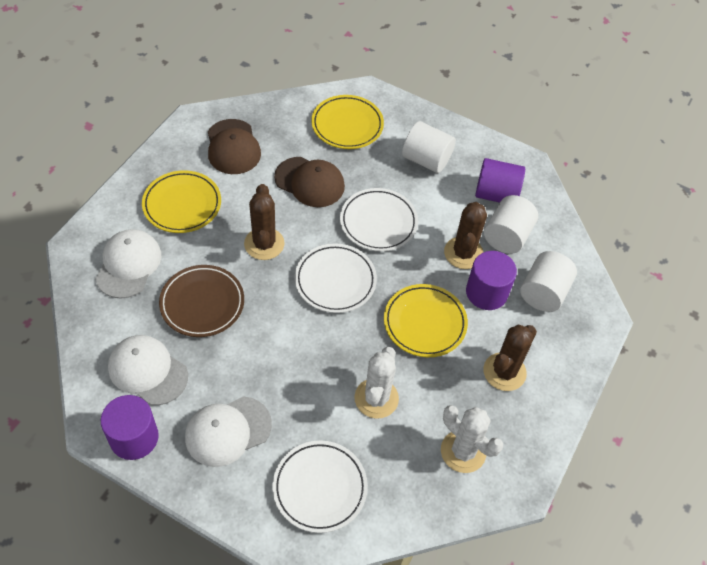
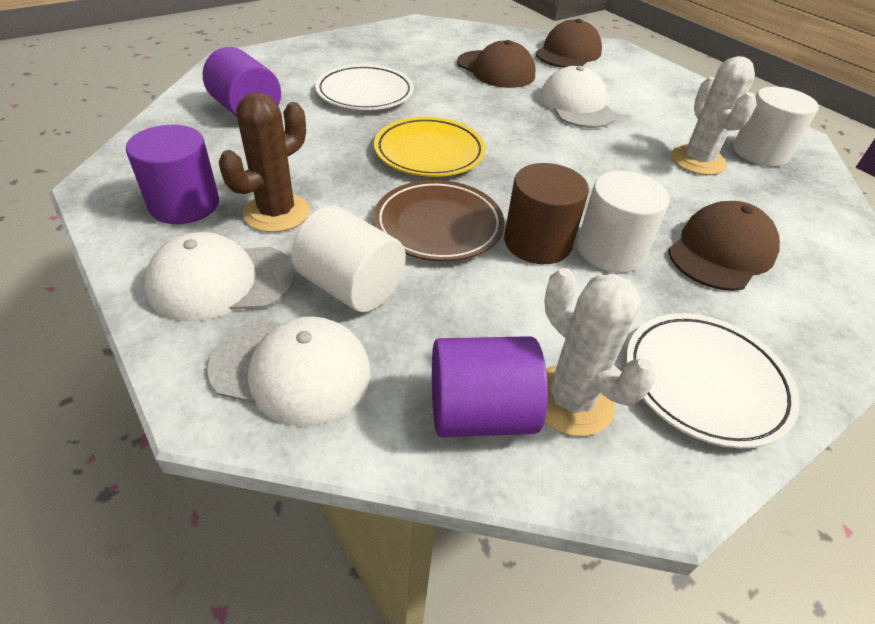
brown cactus: 3 -> 1
brown cap: 2 -> 3
brown cylinder: 0 -> 1
white plate: 3 -> 2
yellow plate: 3 -> 1

